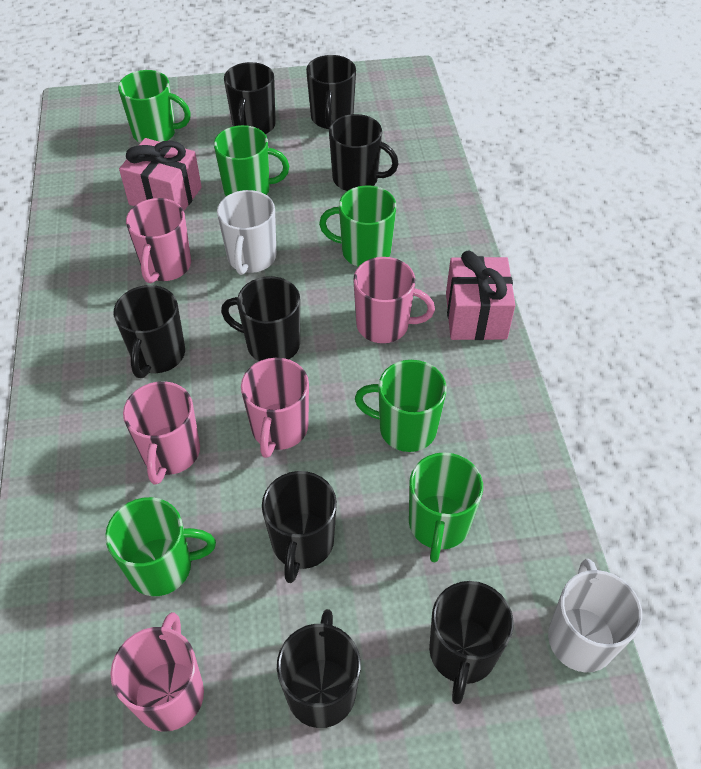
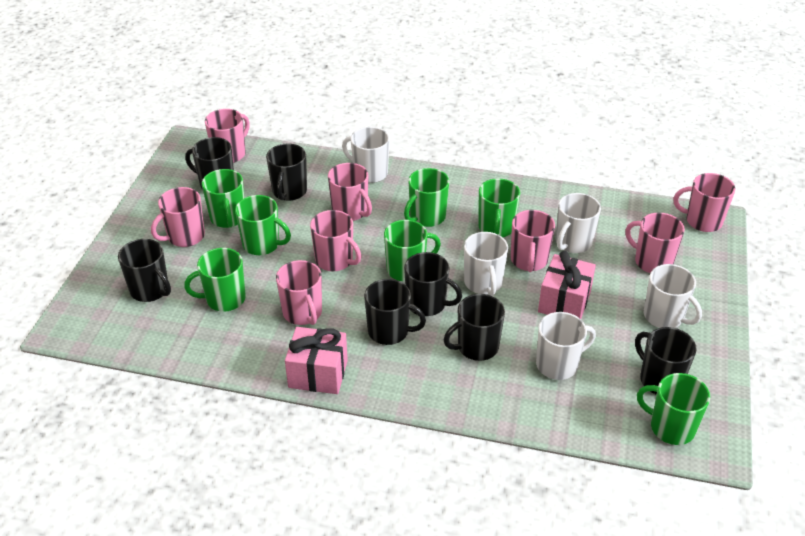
black mug: 8 -> 7
green mug: 6 -> 7
pink mug: 5 -> 8
white mug: 2 -> 5

